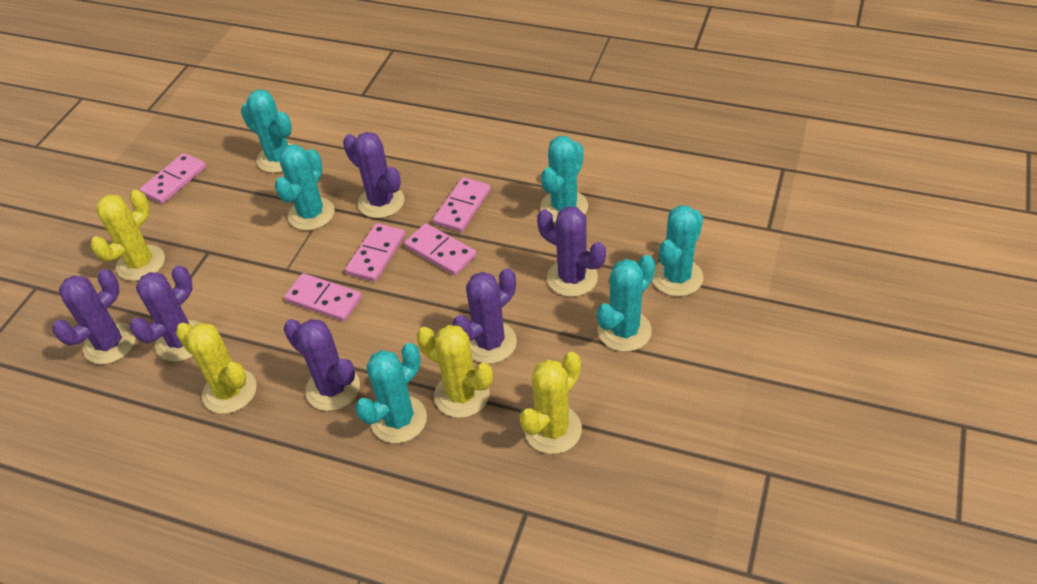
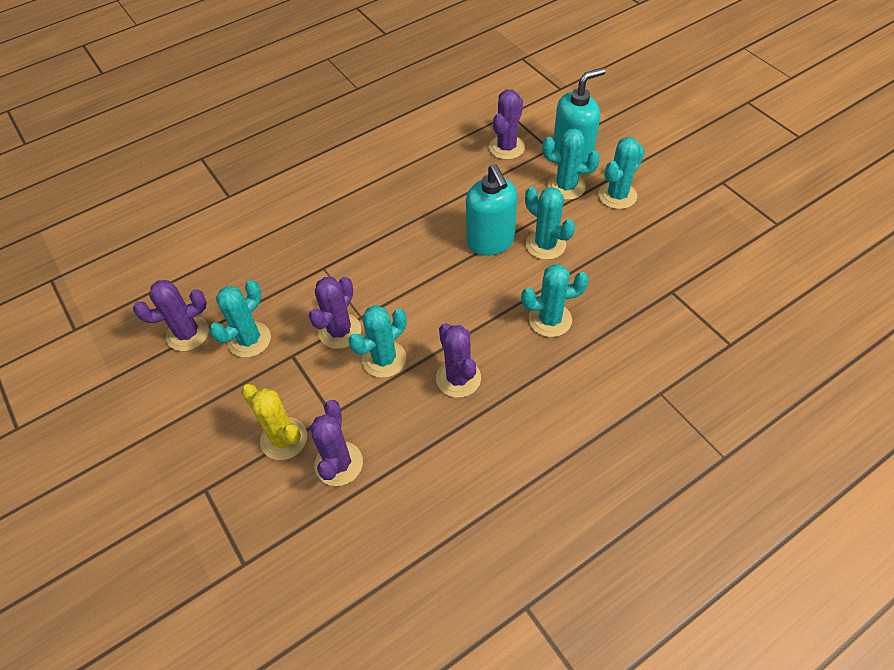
pink domino: 5 -> 0
purple cactus: 6 -> 5
turquoise soap dispenser: 0 -> 2
yellow cactus: 4 -> 1

